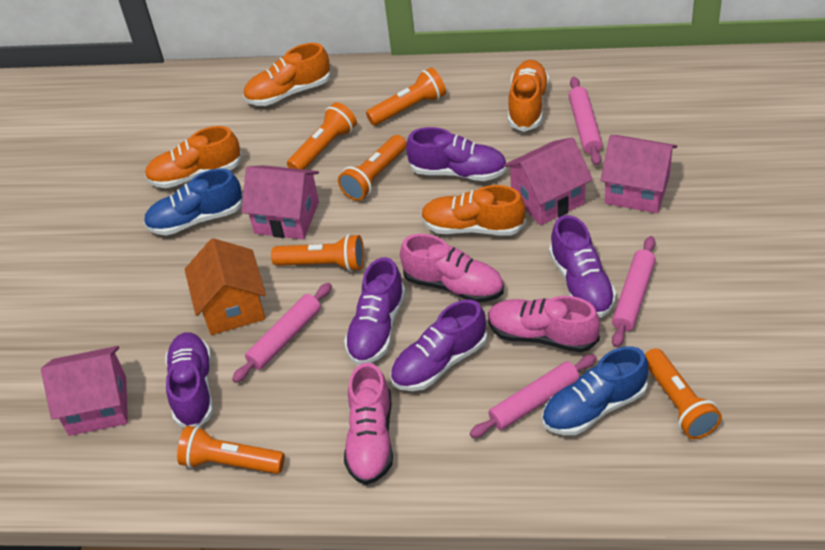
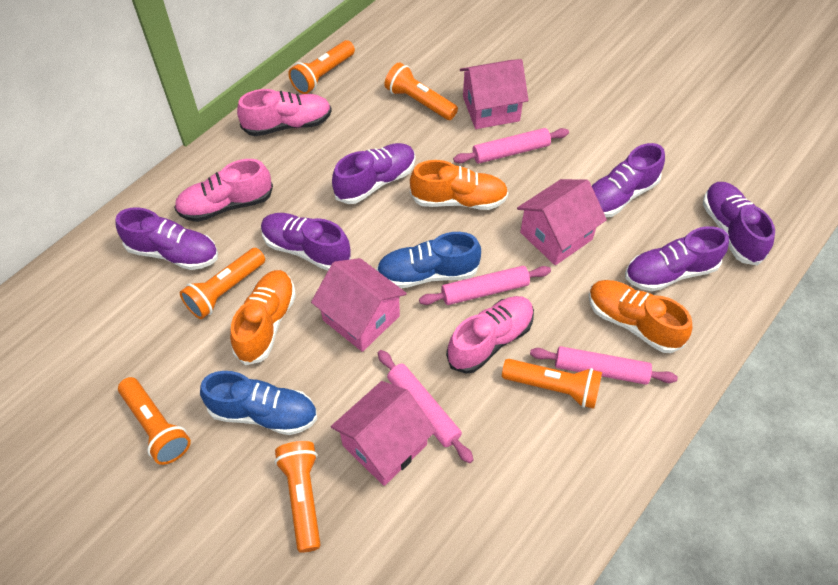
orange house: 1 -> 0
orange shoe: 4 -> 3
purple shoe: 5 -> 6

